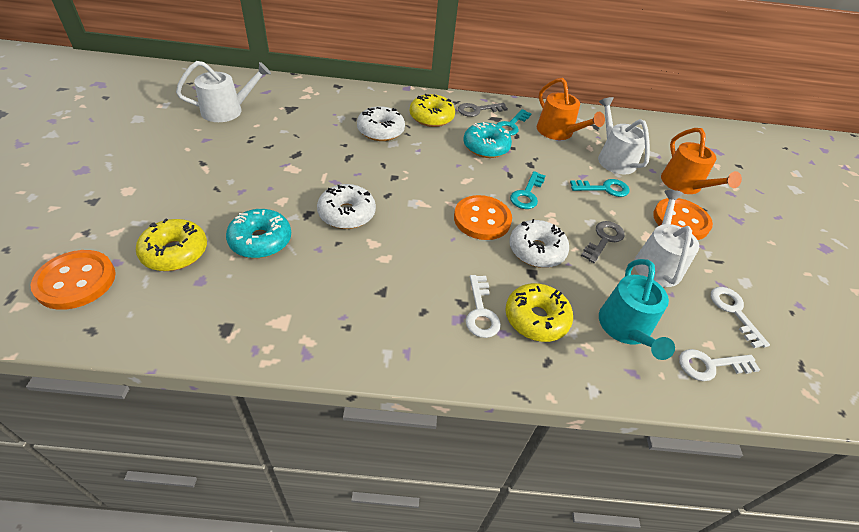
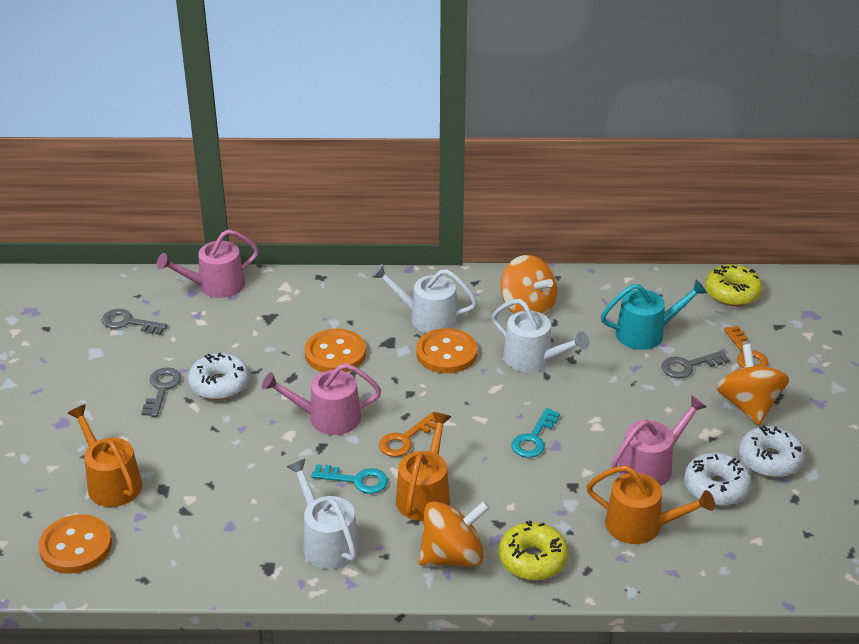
grey key: 2 -> 3
orange key: 0 -> 2
orange spinning top: 0 -> 3
orange watering can: 2 -> 3
pink watering can: 0 -> 3
turquoise donut: 2 -> 0
turquoise key: 3 -> 2
white key: 3 -> 0
yellow donut: 3 -> 2

